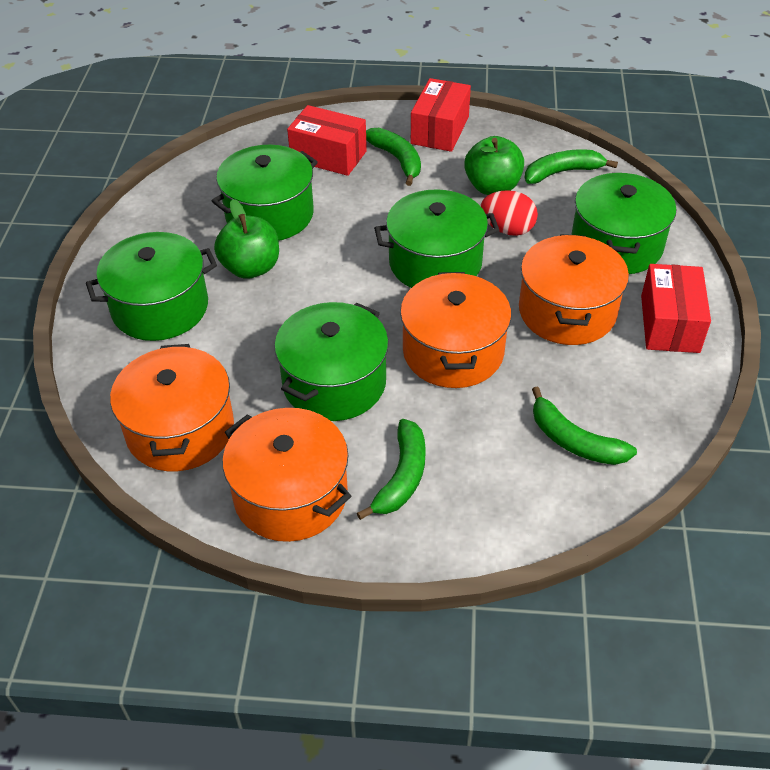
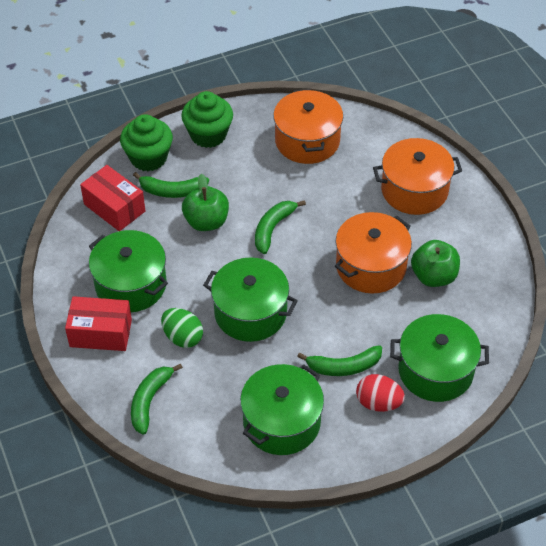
green cupcake: 0 -> 2
green egg: 0 -> 1
green pot: 5 -> 4
orange pot: 4 -> 3
red box: 3 -> 2

